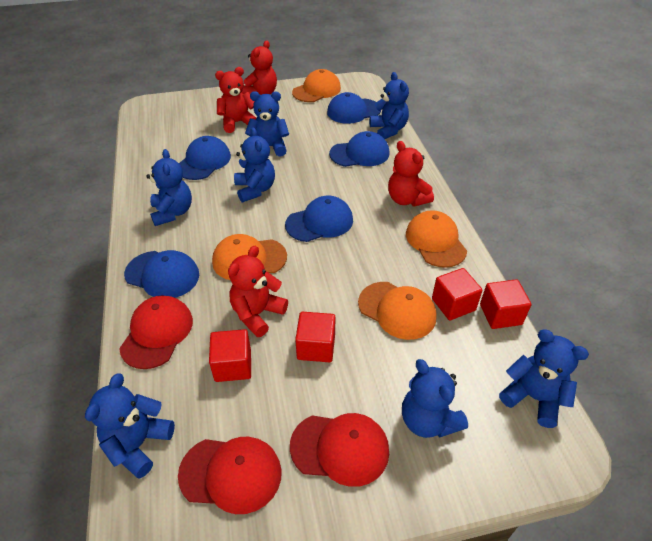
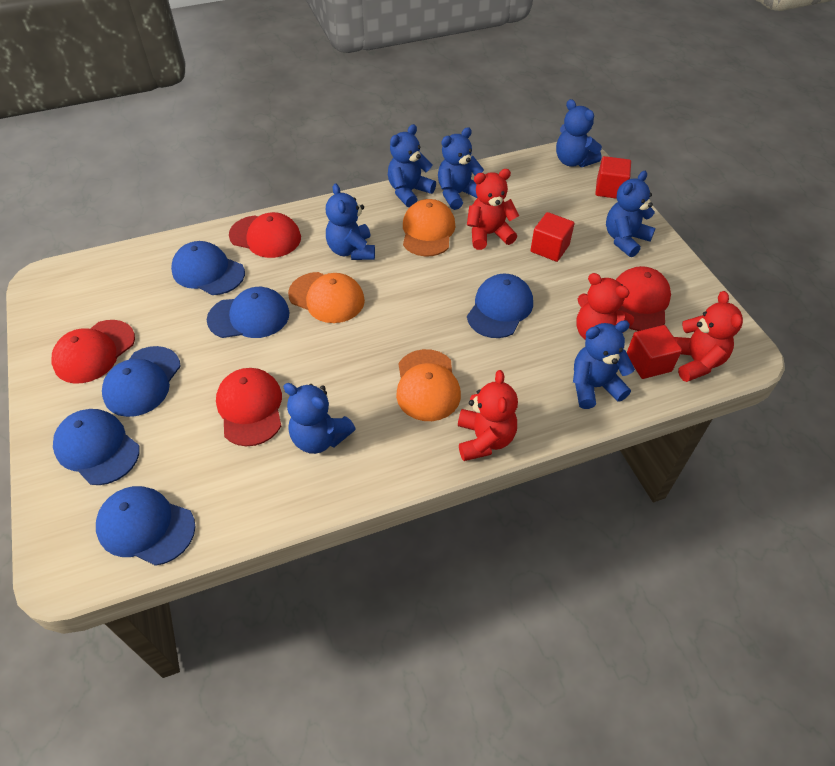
blue cap: 5 -> 6
orange cap: 4 -> 3
red cap: 3 -> 4
red cube: 4 -> 3

